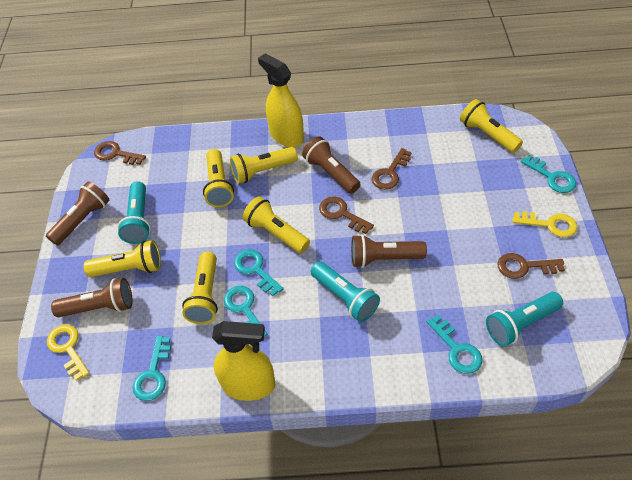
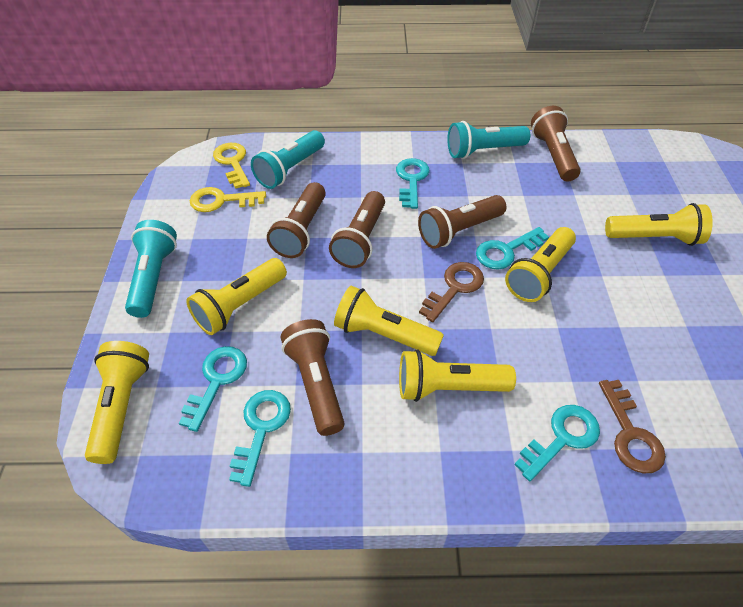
brown flashlight: 4 -> 5
brown key: 4 -> 2
yellow spray bottle: 2 -> 0

